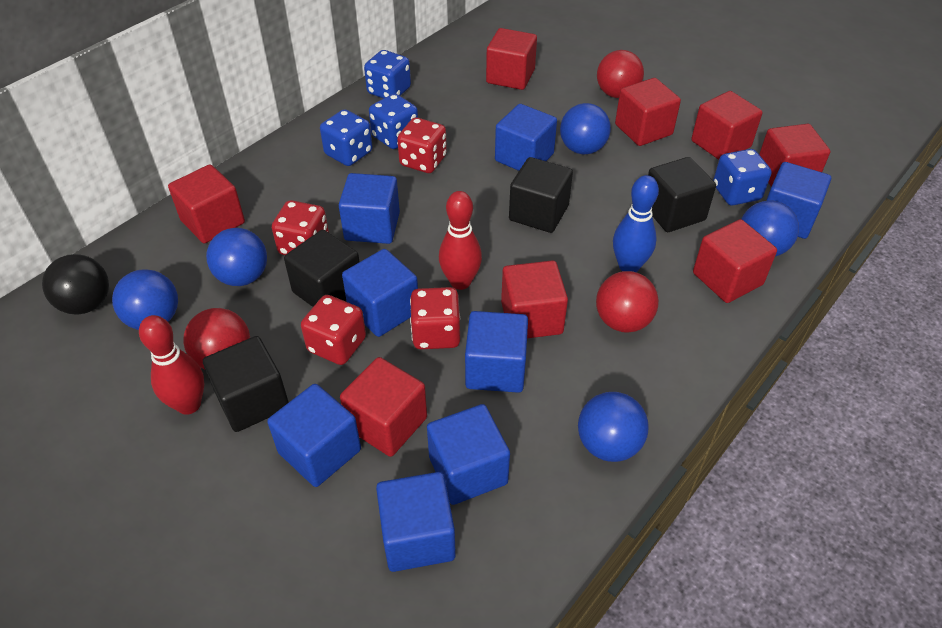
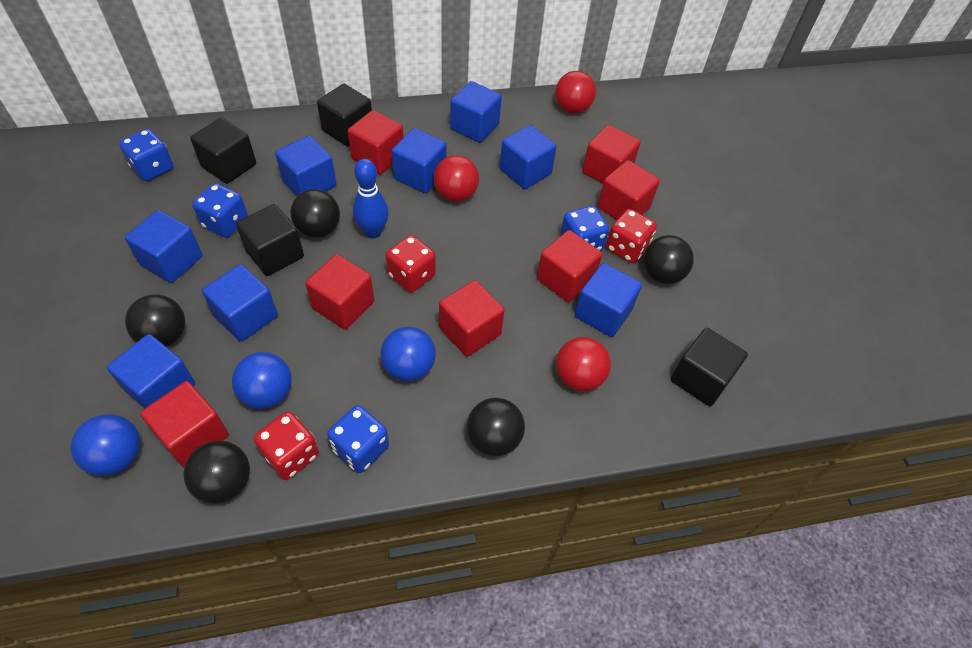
black ball: 1 -> 5
blue ball: 5 -> 3
red bowling pin: 2 -> 0
red cube: 8 -> 7
red dice: 4 -> 3

